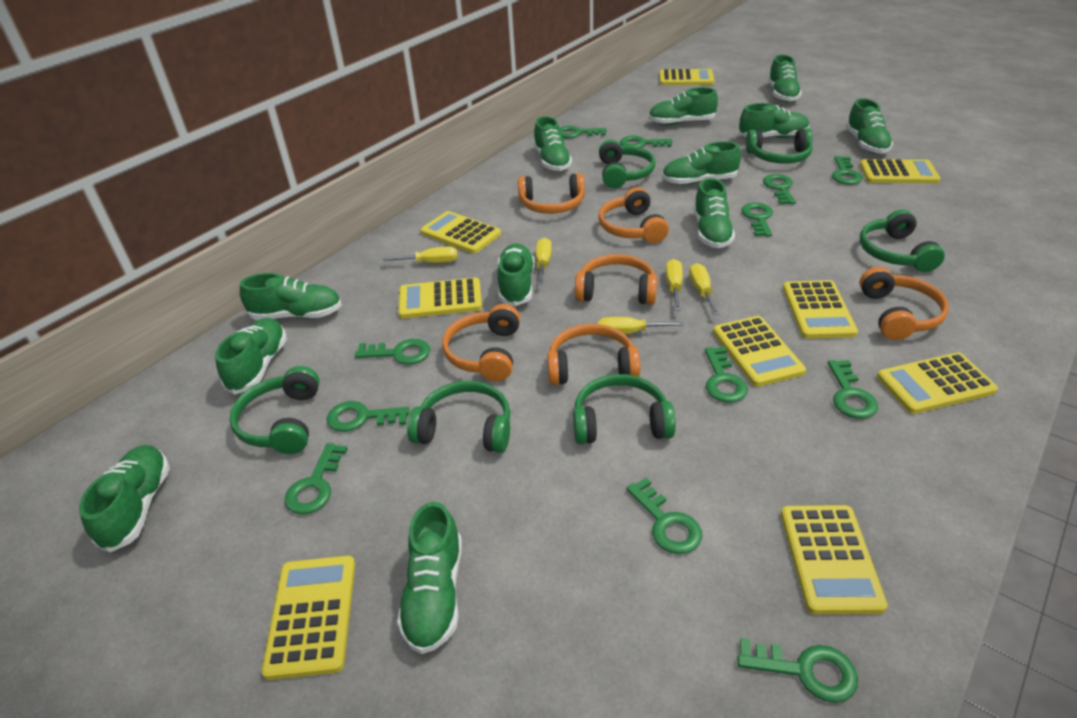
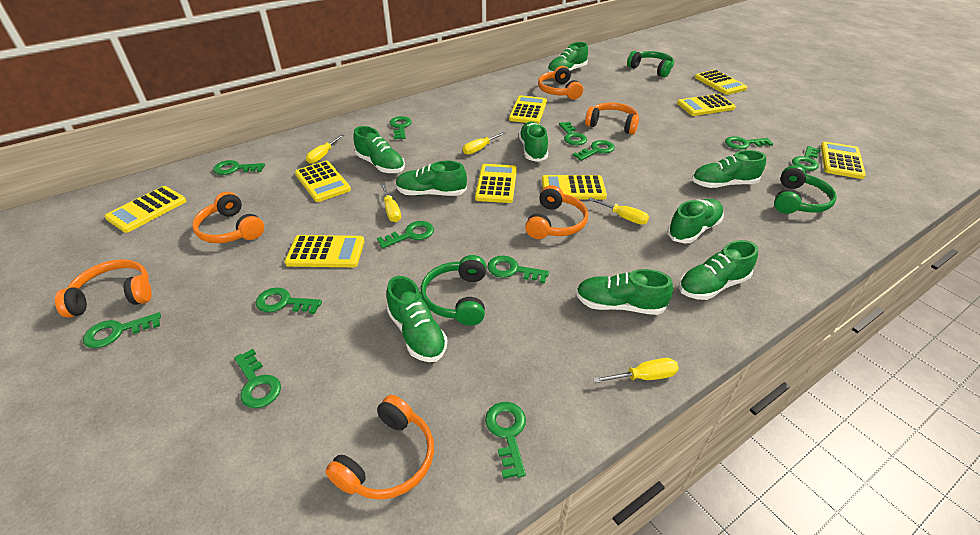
green headphones: 6 -> 3
green shoe: 12 -> 9

